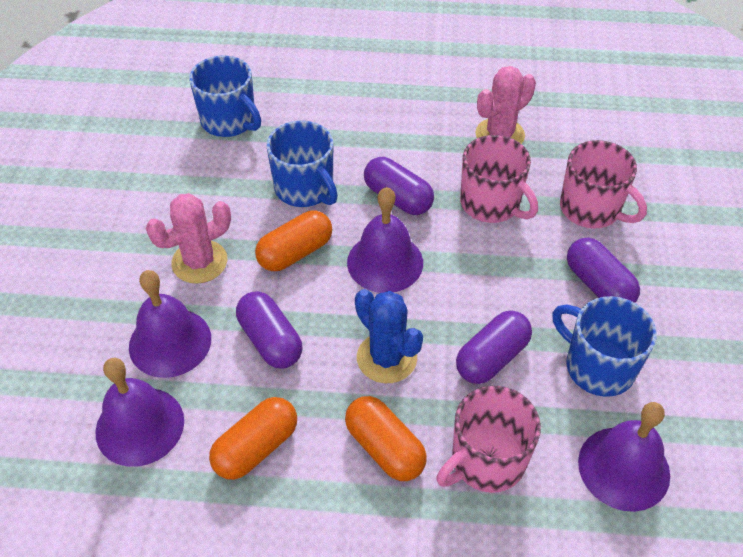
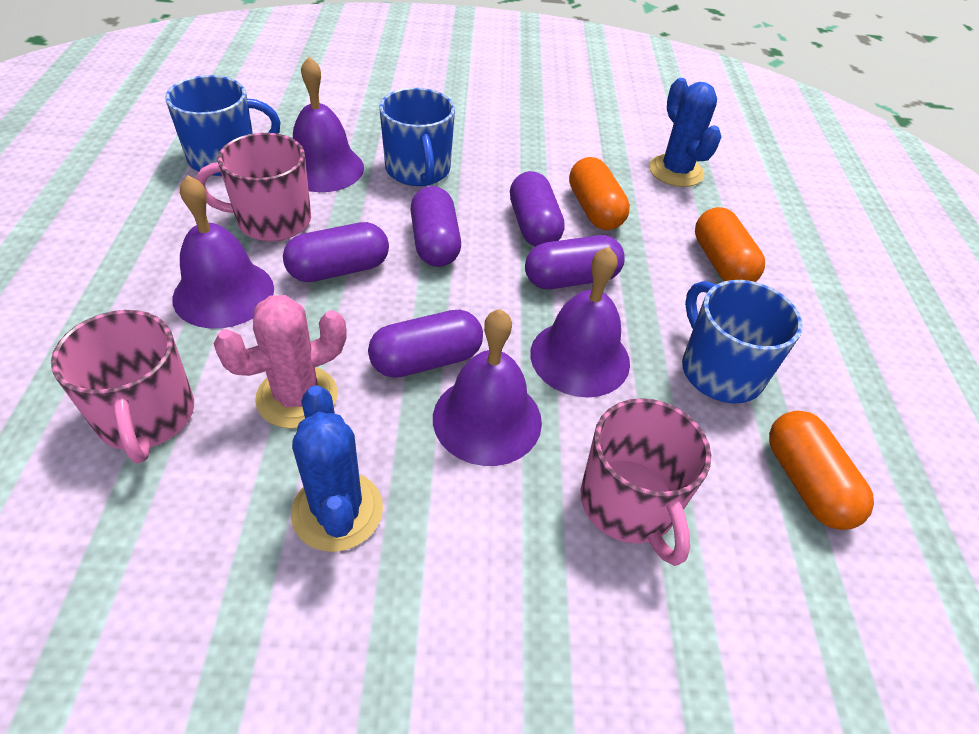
blue cactus: 1 -> 2
pink cactus: 2 -> 1
purple capsule: 4 -> 5

